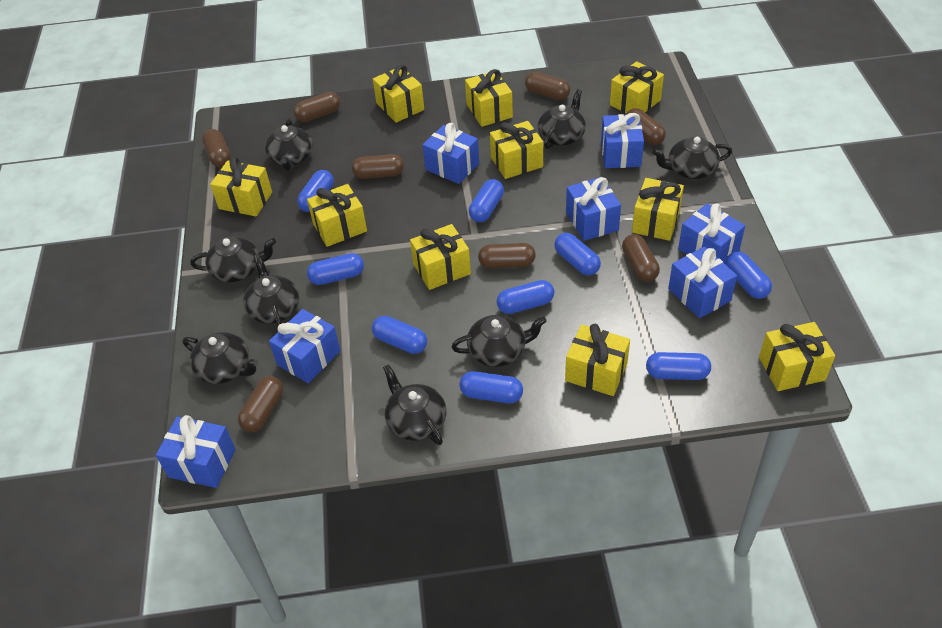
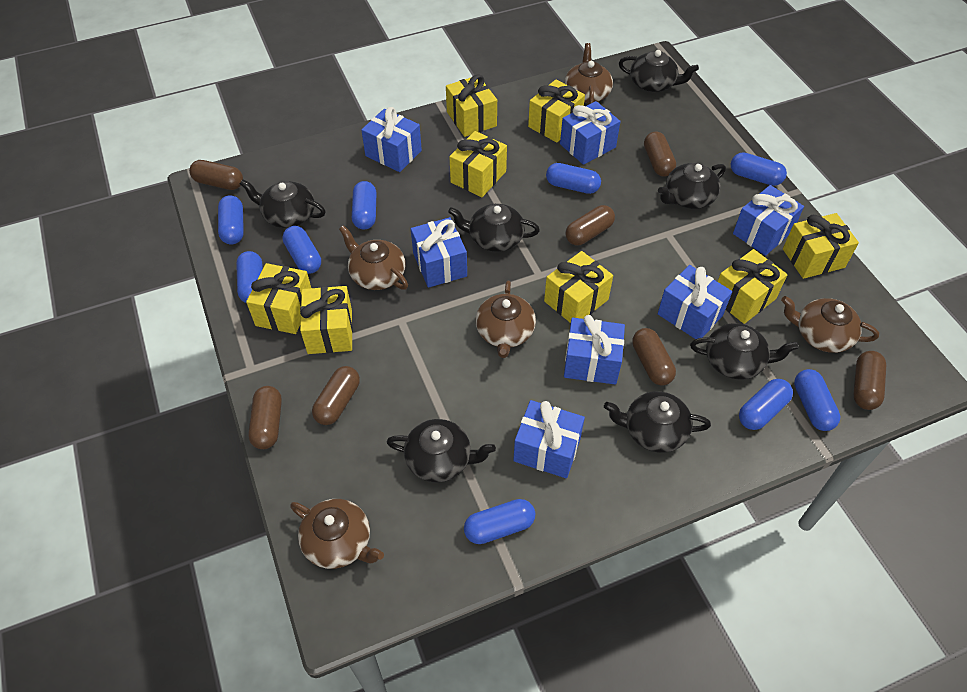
black teapot: 8 -> 7
brown capsule: 8 -> 7
brown teapot: 0 -> 5
yellow gift: 10 -> 8

